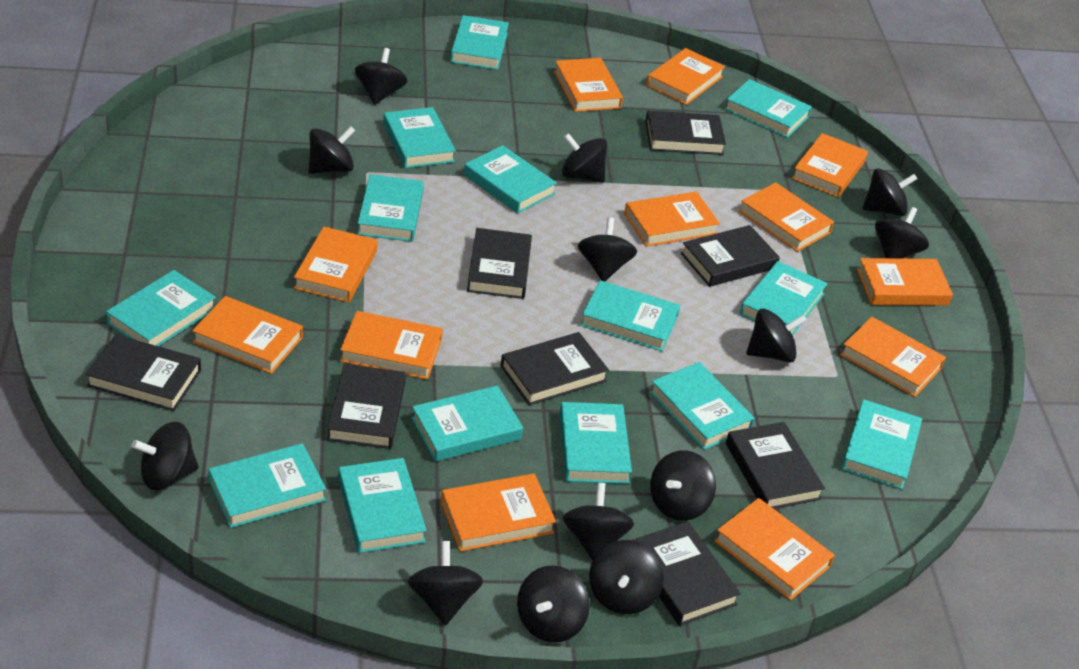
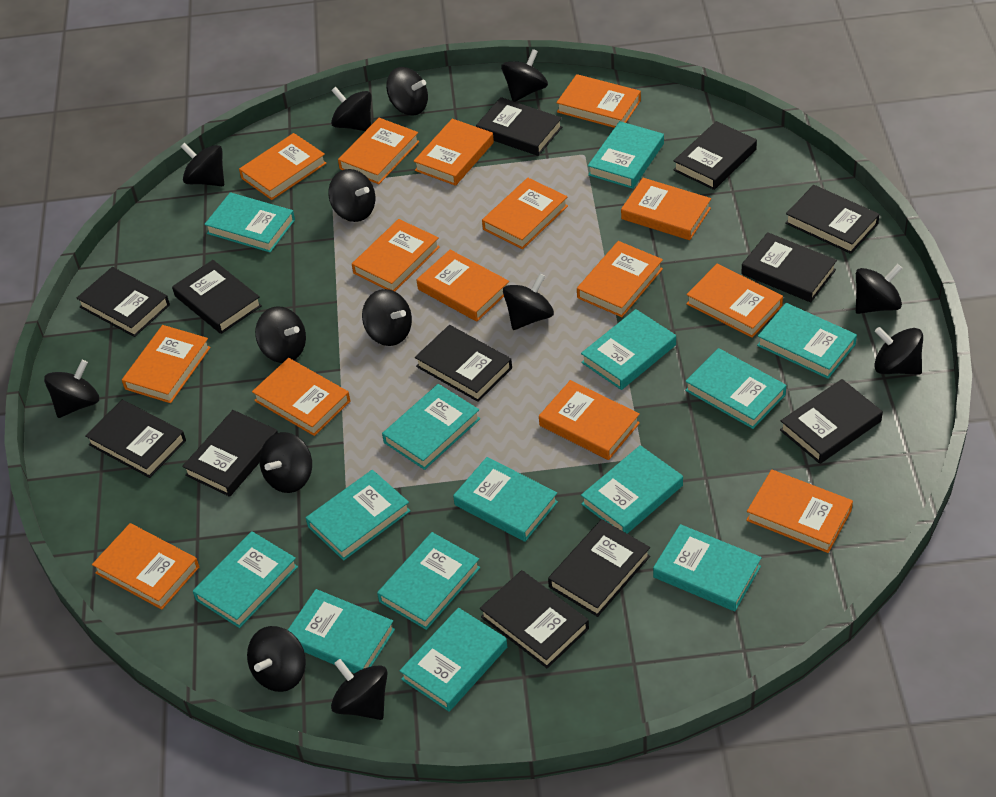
black book: 8 -> 12
black spinning top: 13 -> 14
orange book: 12 -> 15

